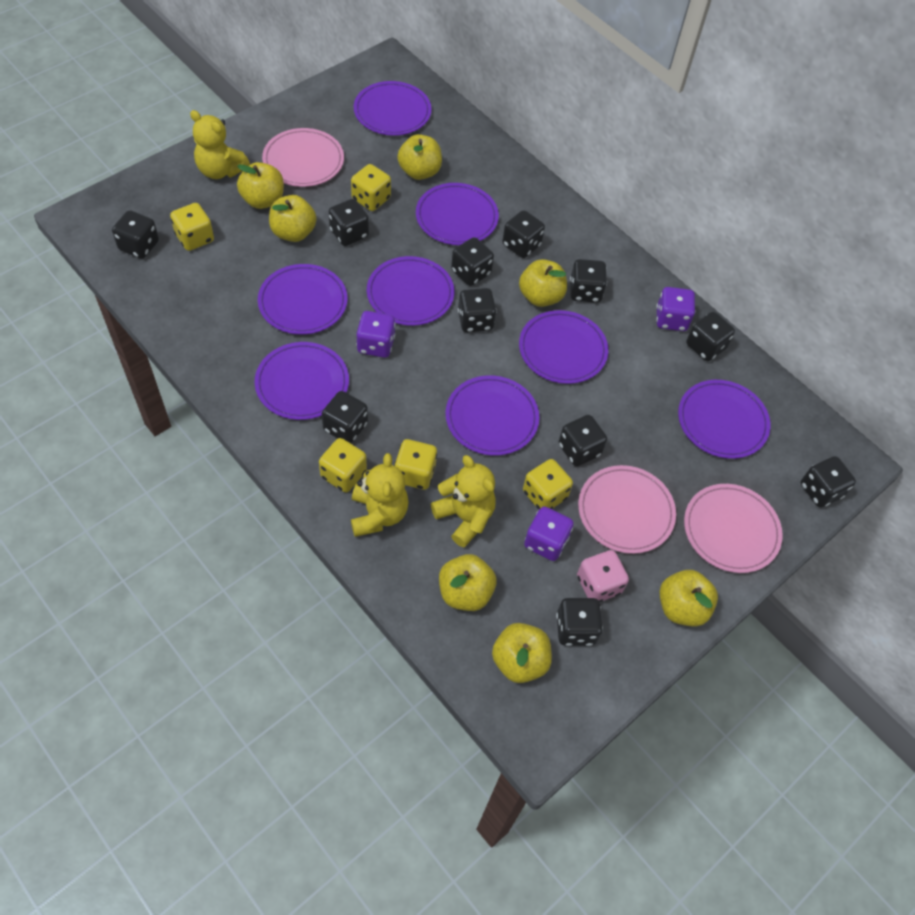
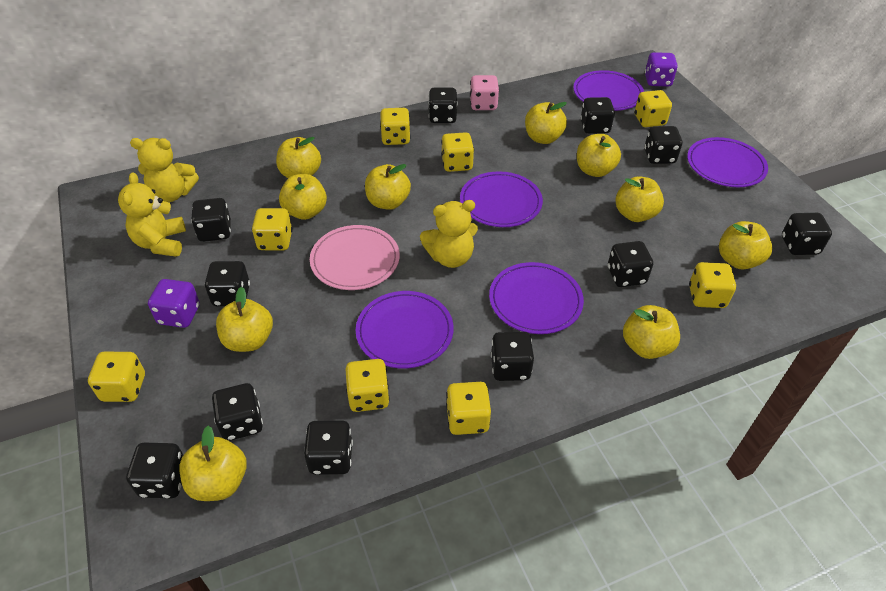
pink plate: 3 -> 1
purple dice: 3 -> 2
purple plate: 8 -> 5
yellow apple: 7 -> 10
yellow dice: 5 -> 8

